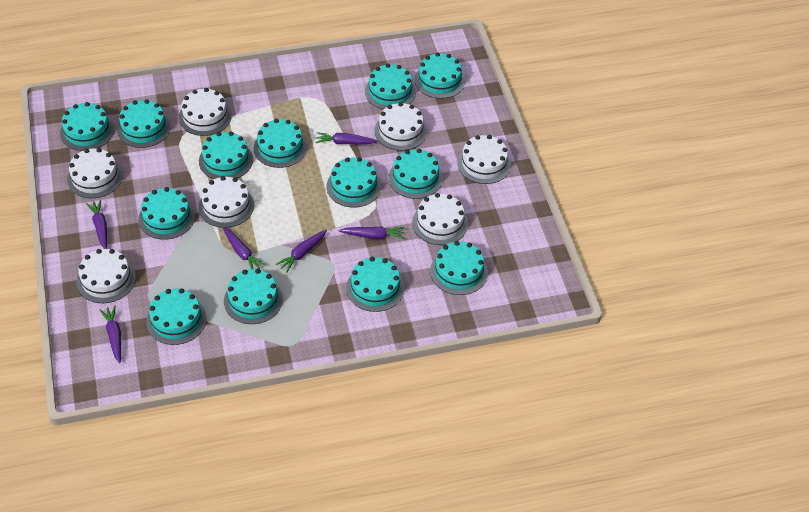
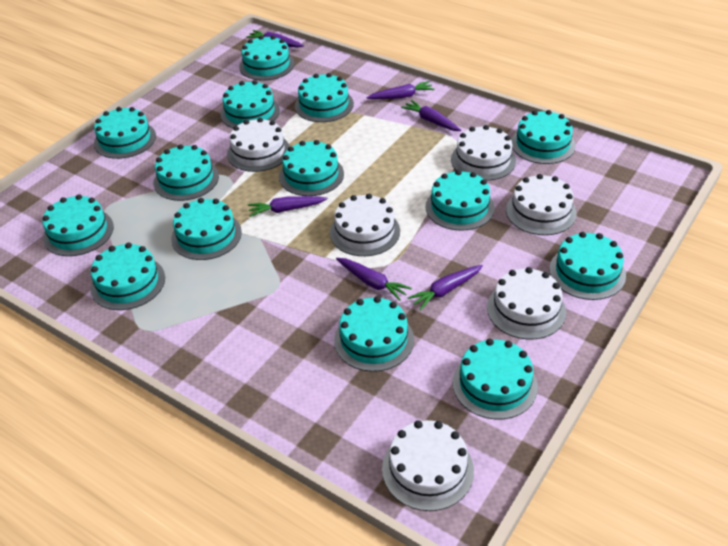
turquoise cake: 13 -> 14
white cake: 7 -> 6

